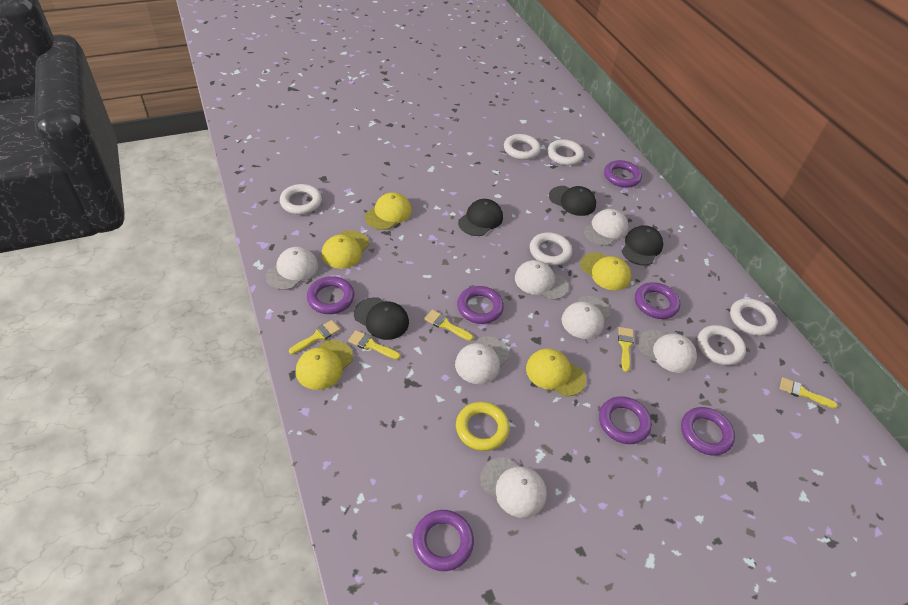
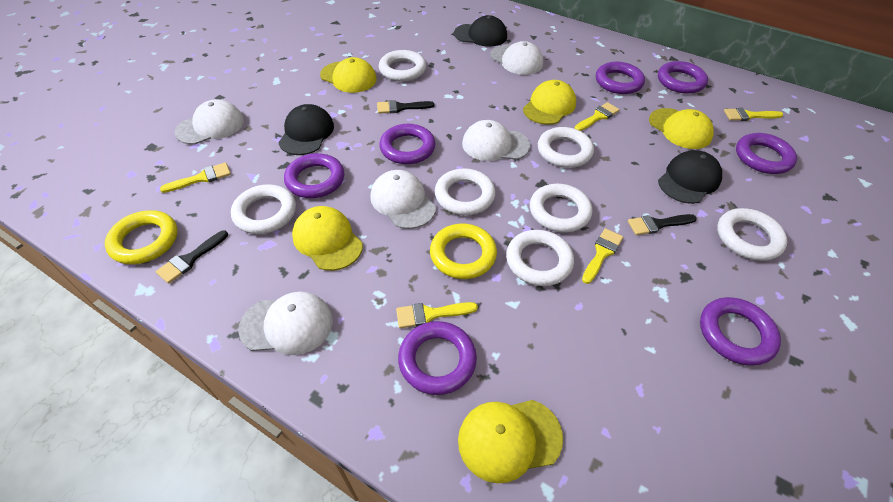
black brush: 0 -> 3
black cap: 4 -> 3
white cap: 7 -> 5
white ring: 6 -> 7
yellow ring: 1 -> 2

